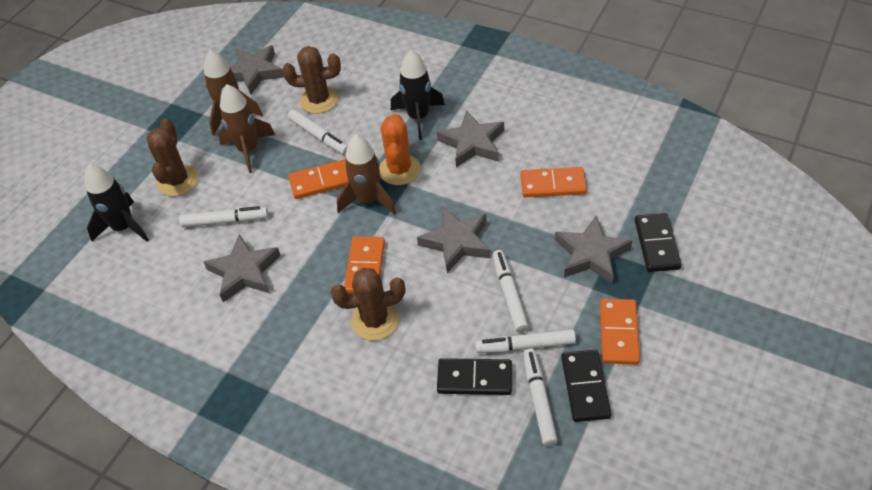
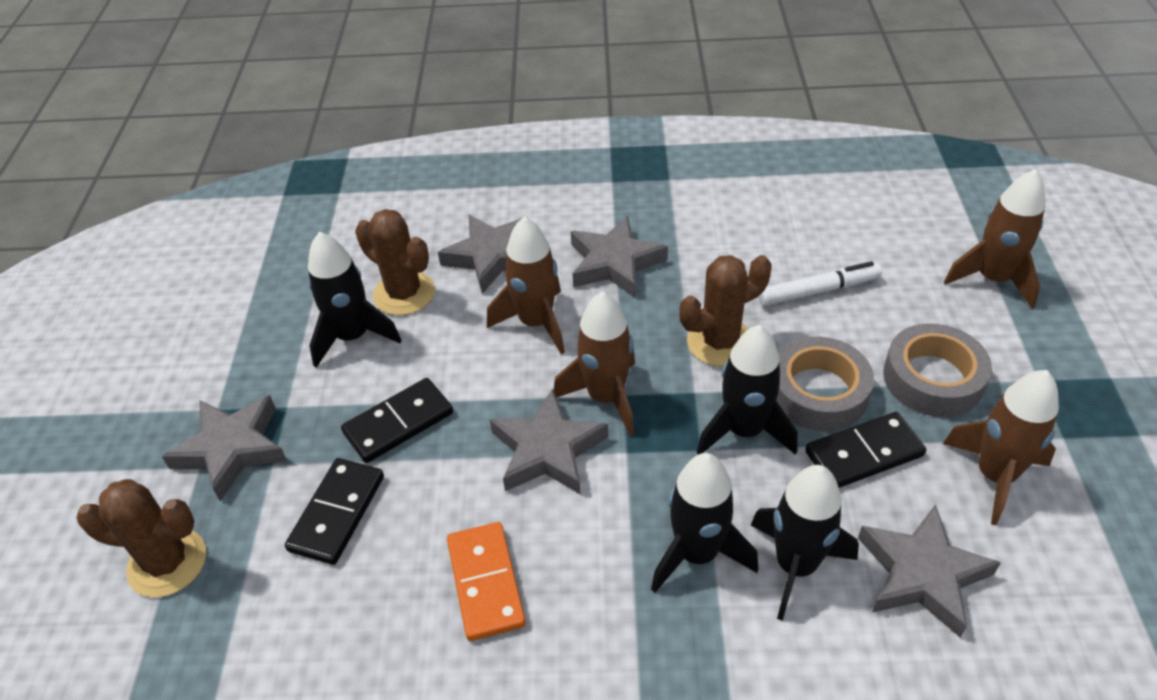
black rocket: 2 -> 4
brown rocket: 3 -> 4
grey tape: 0 -> 2
orange cactus: 1 -> 0
orange domino: 4 -> 1
white marker: 5 -> 1

